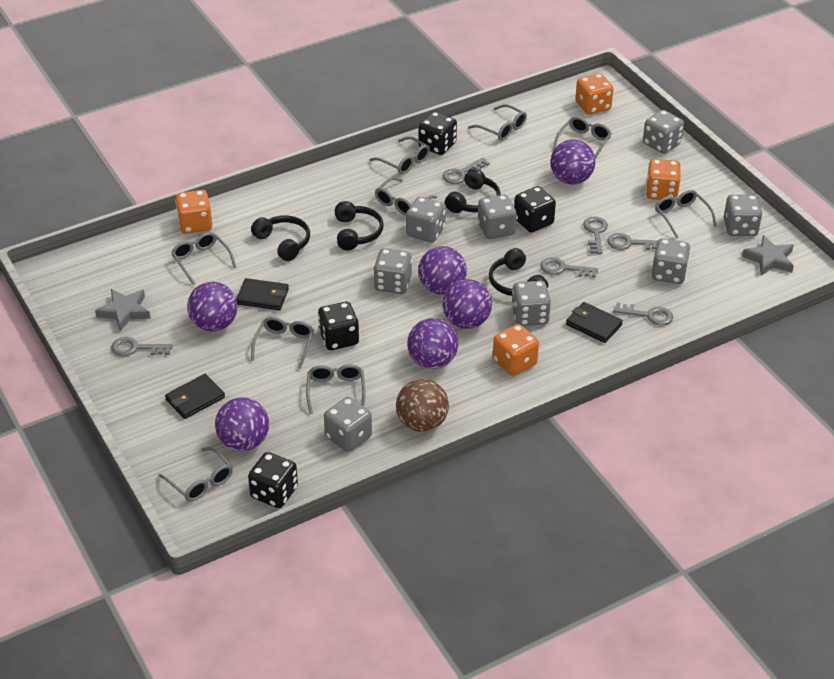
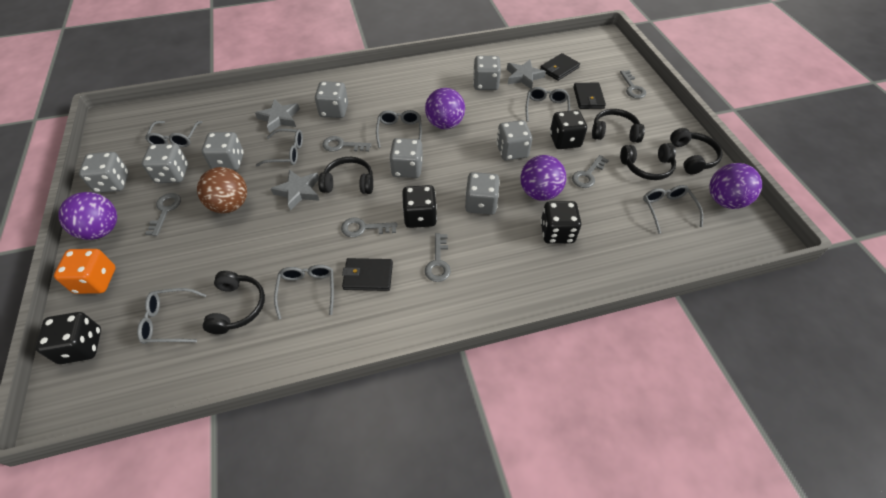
black headphones: 4 -> 5
grey glasses: 9 -> 7
grey star: 2 -> 3
orange dice: 4 -> 1
purple ball: 6 -> 4

